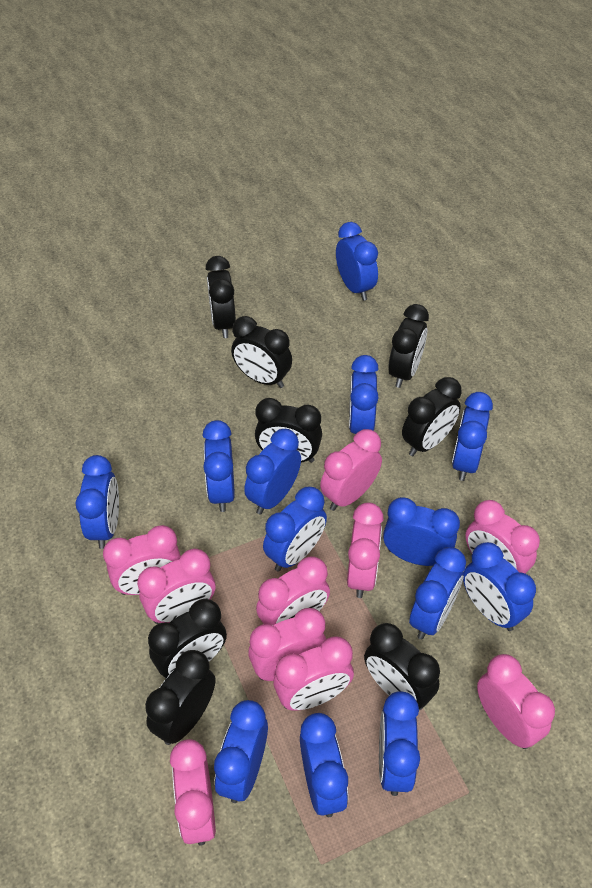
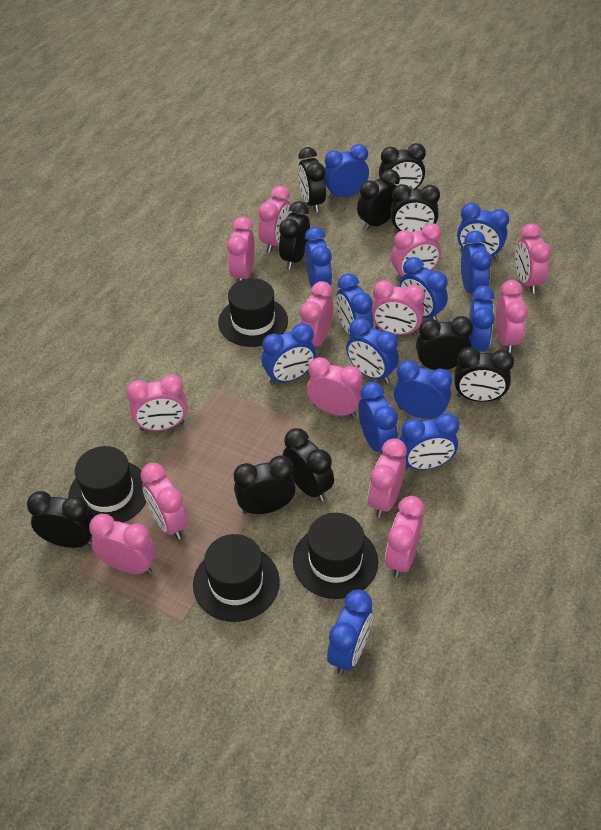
black clock: 8 -> 10
black hat: 0 -> 4
pink clock: 10 -> 13

